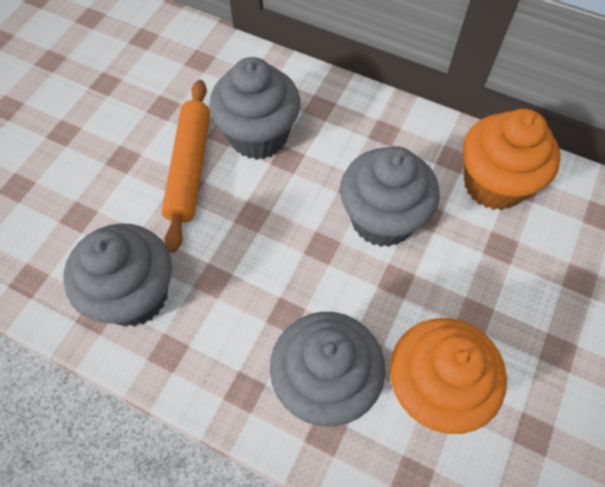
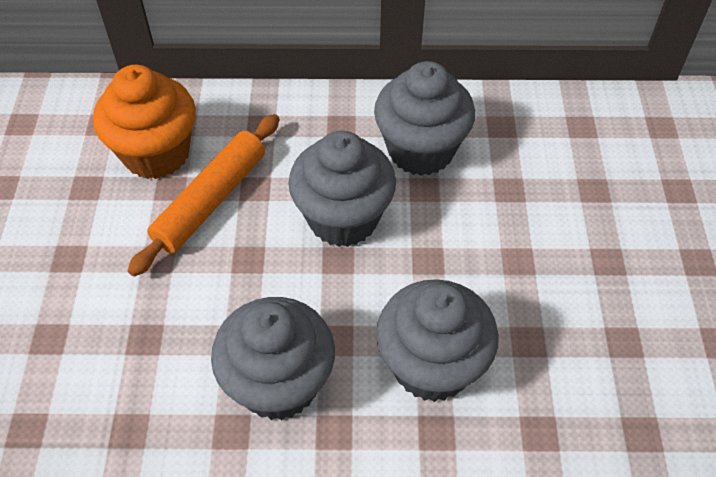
orange cupcake: 2 -> 1

